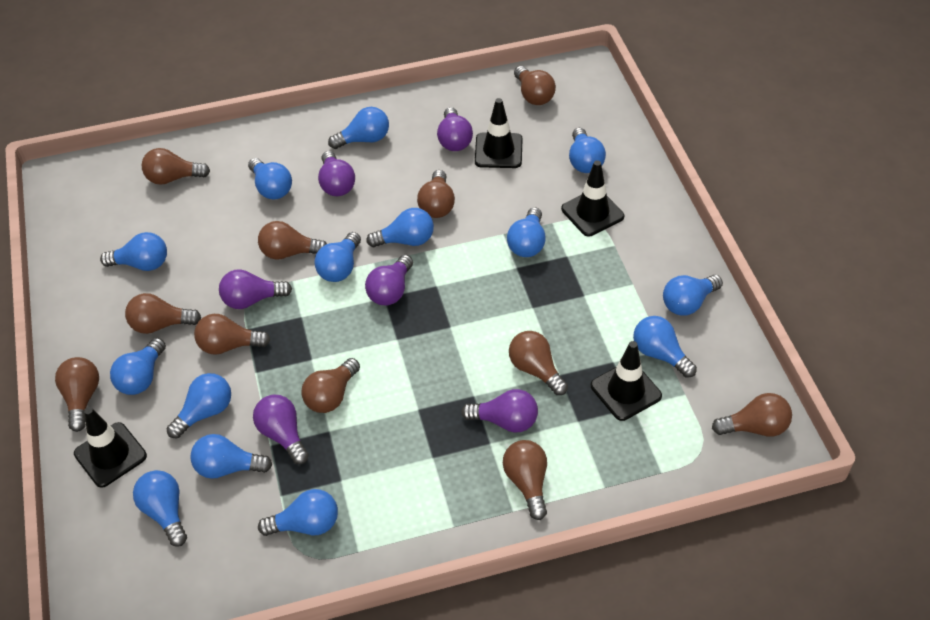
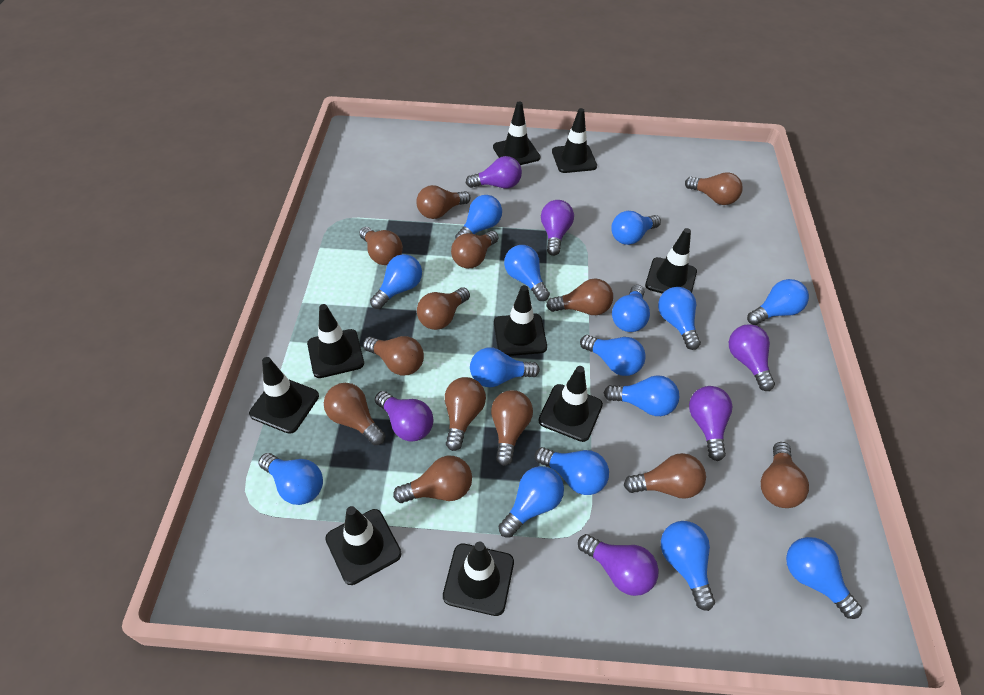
black traffic cone: 4 -> 9
blue light bulb: 14 -> 15
brown light bulb: 11 -> 13

